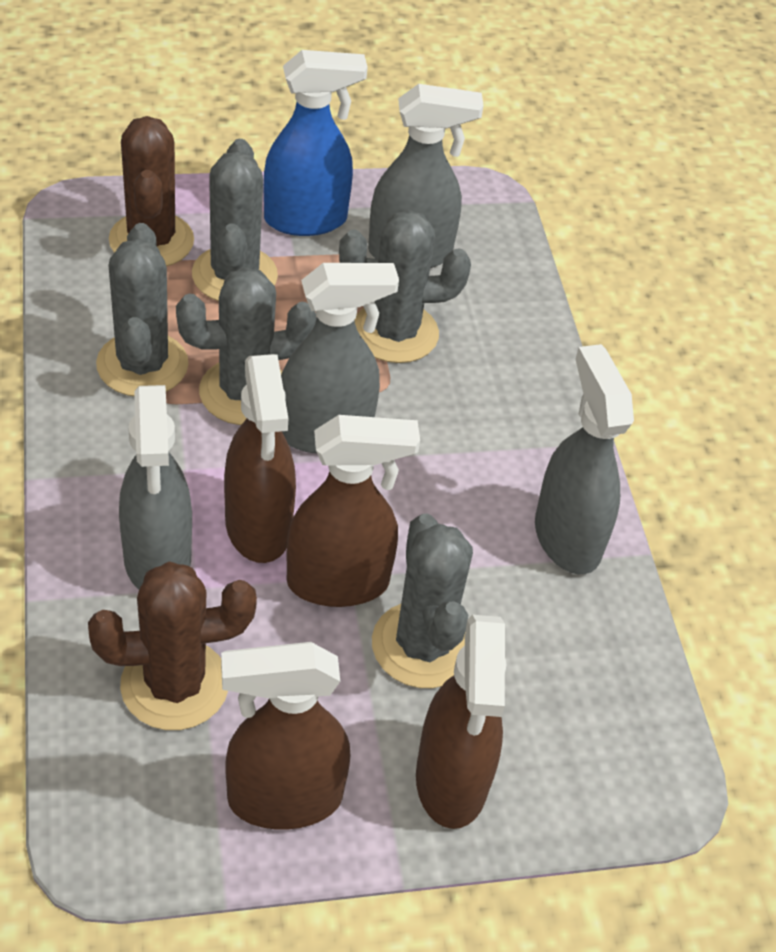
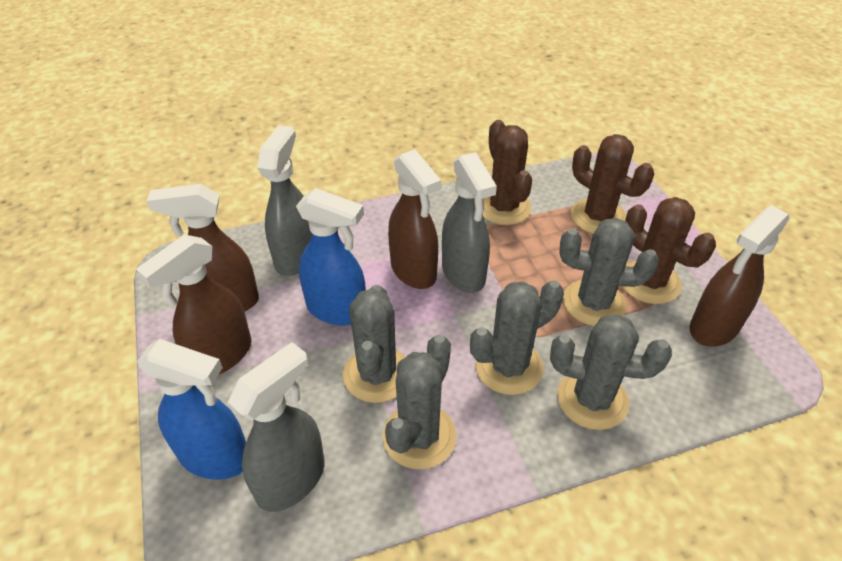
blue spray bottle: 1 -> 2
brown cactus: 2 -> 3
grey spray bottle: 4 -> 3

